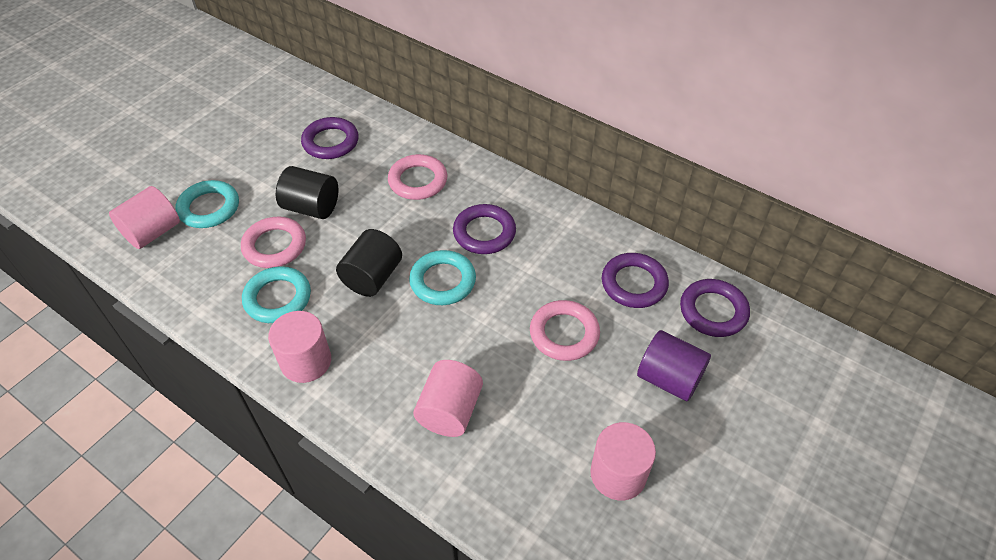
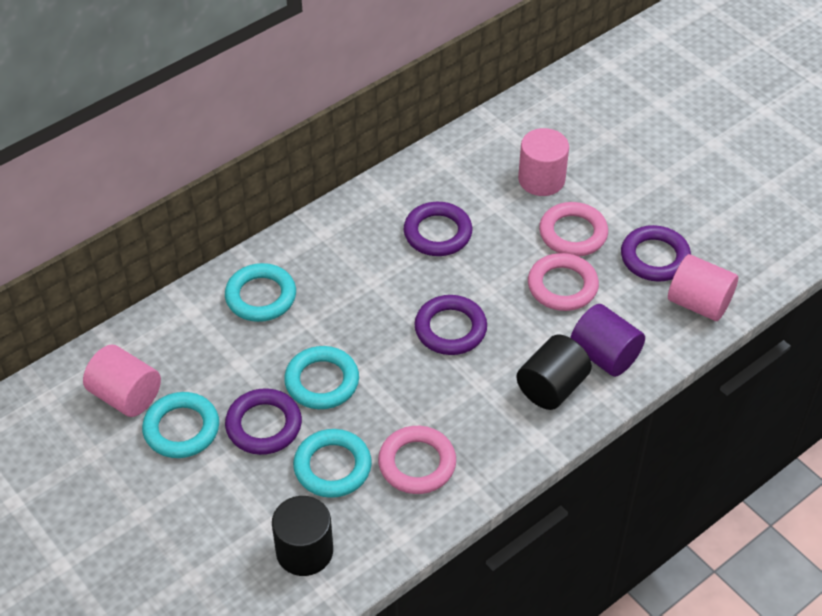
pink cylinder: 4 -> 3
turquoise ring: 3 -> 4

